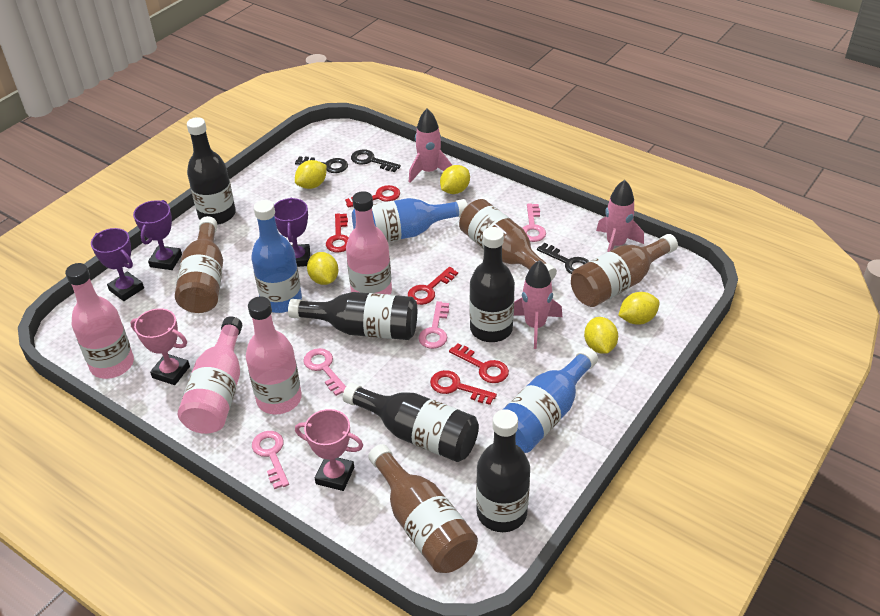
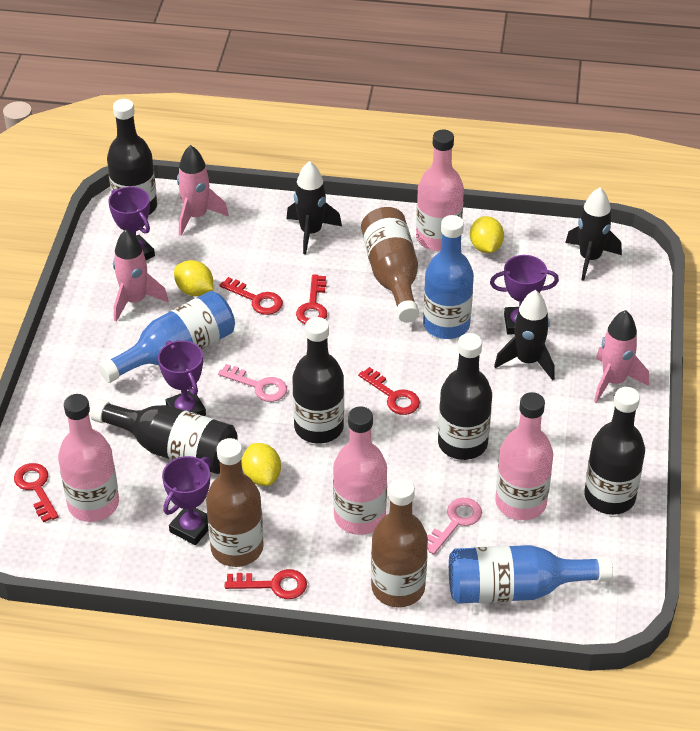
black key: 3 -> 0
black rocket: 0 -> 3
brown bottle: 4 -> 3
pink key: 4 -> 2
pink trophy: 2 -> 0
purple trophy: 3 -> 4
yellow lemon: 5 -> 3

